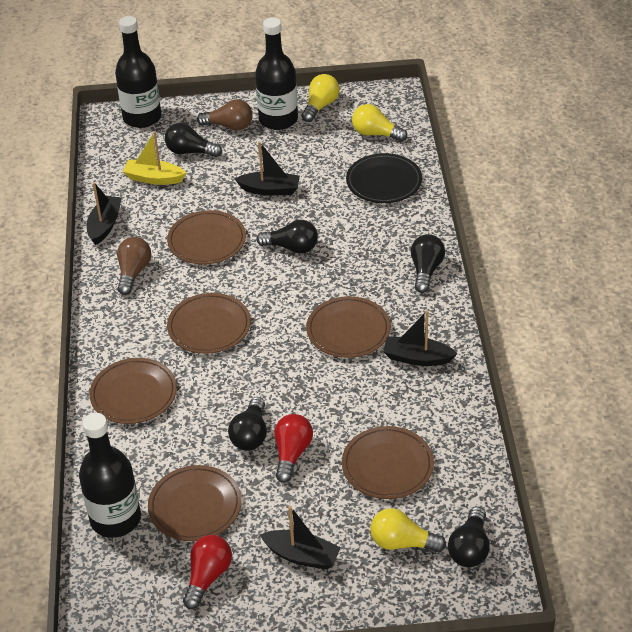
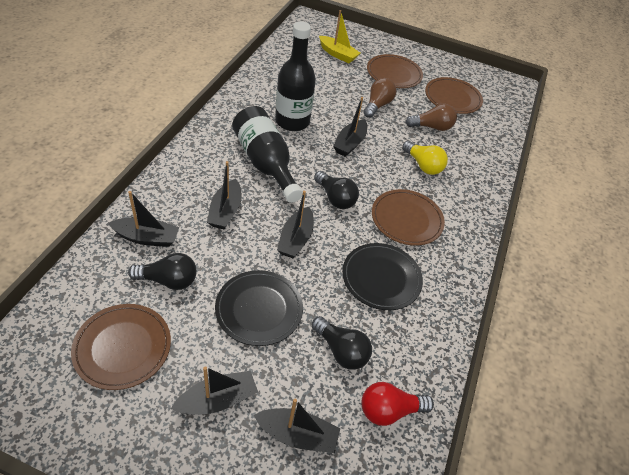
black boat: 4 -> 6
black bottle: 3 -> 2
black light bulb: 5 -> 3
black plate: 1 -> 2
brown plate: 6 -> 4
red light bulb: 2 -> 1
yellow light bulb: 3 -> 1

